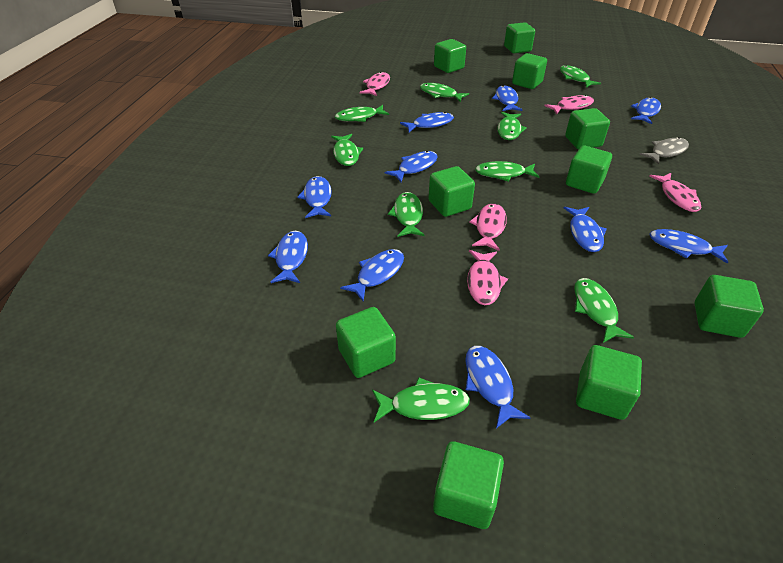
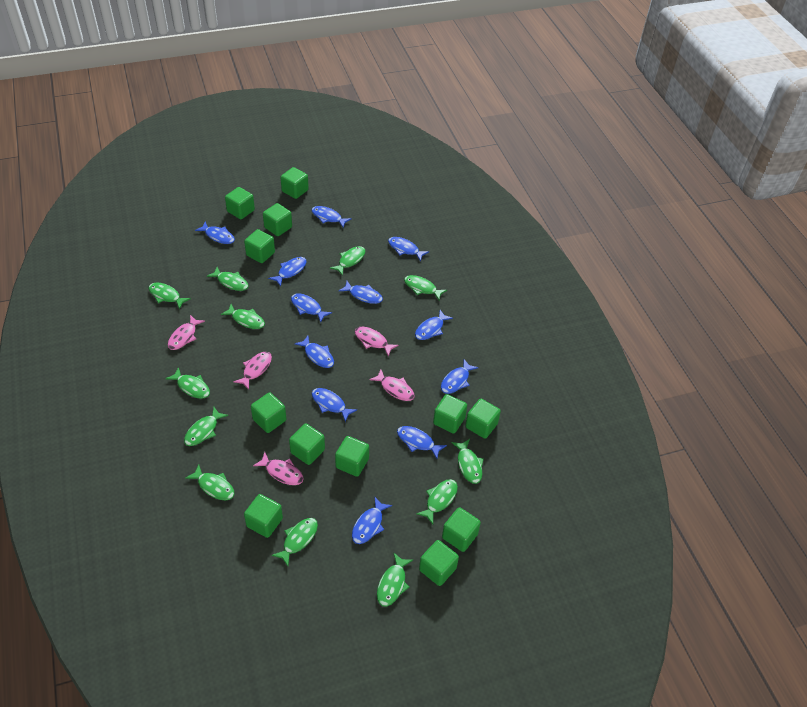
blue fish: 10 -> 12
green cube: 10 -> 12
green fish: 9 -> 12
grey fish: 1 -> 0

